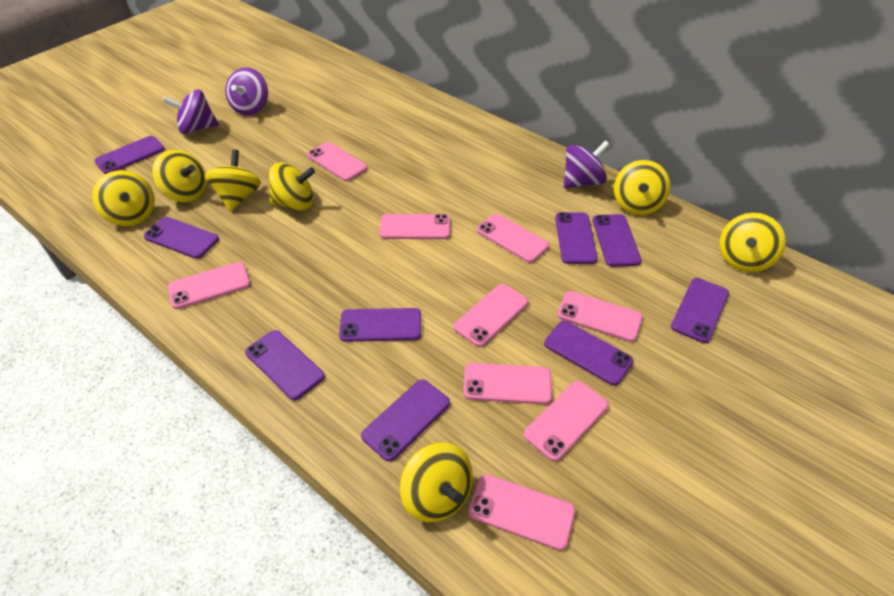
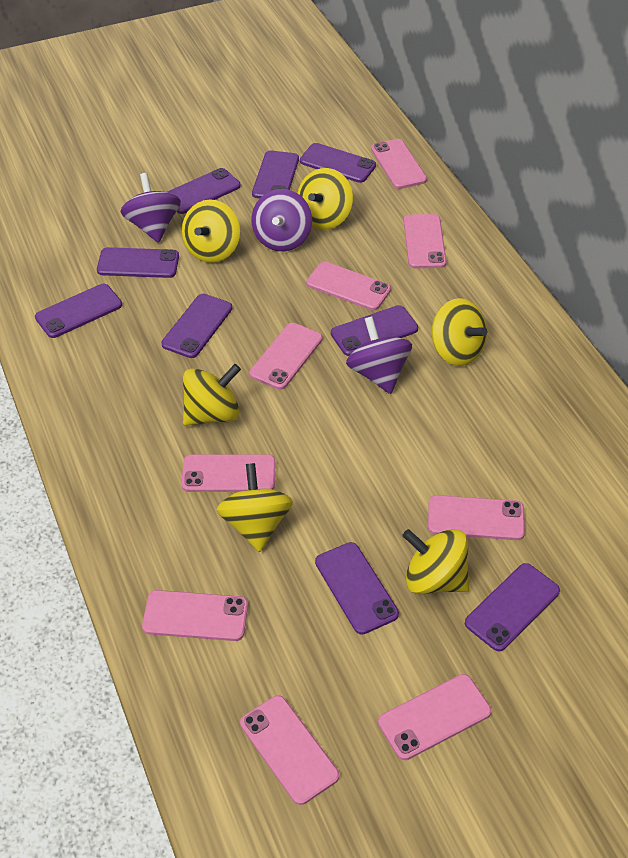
yellow spinning top: 7 -> 6

